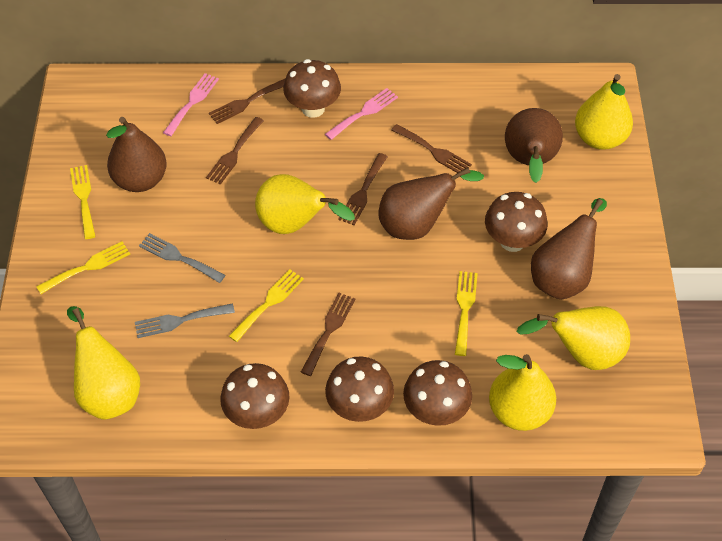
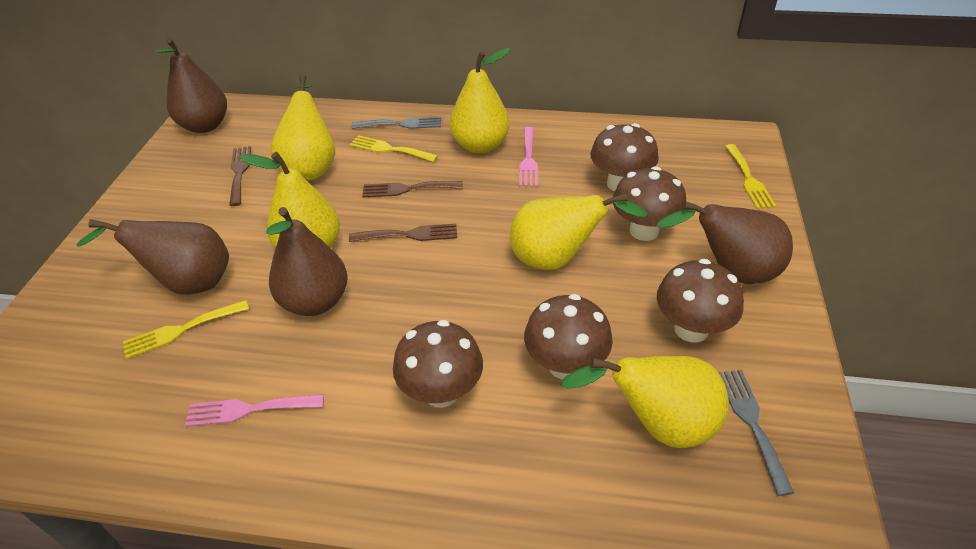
brown fork: 5 -> 3
yellow fork: 4 -> 3

